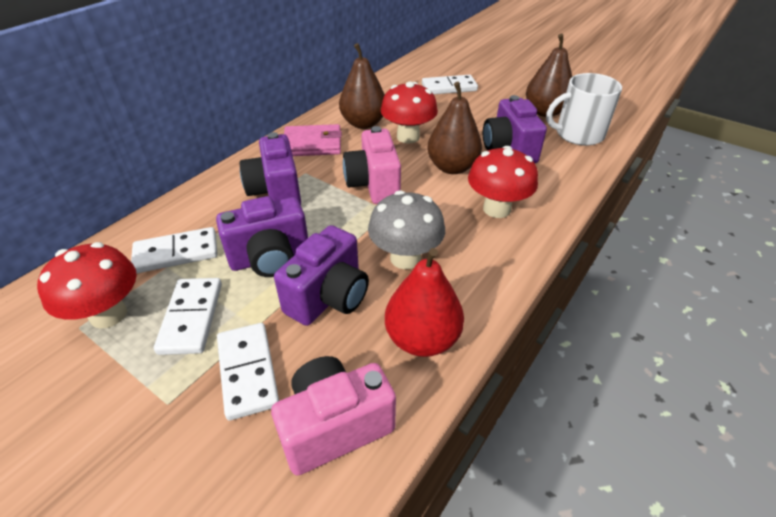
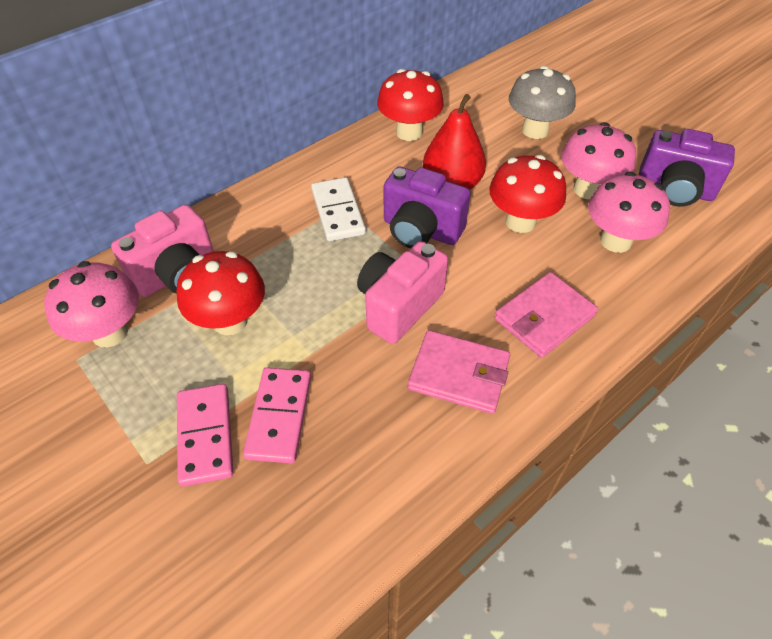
brown pear: 3 -> 0
pink domino: 0 -> 2
pink mushroom: 0 -> 3
pink wallet: 1 -> 2
purple camera: 4 -> 2
white domino: 4 -> 1
white mug: 1 -> 0

